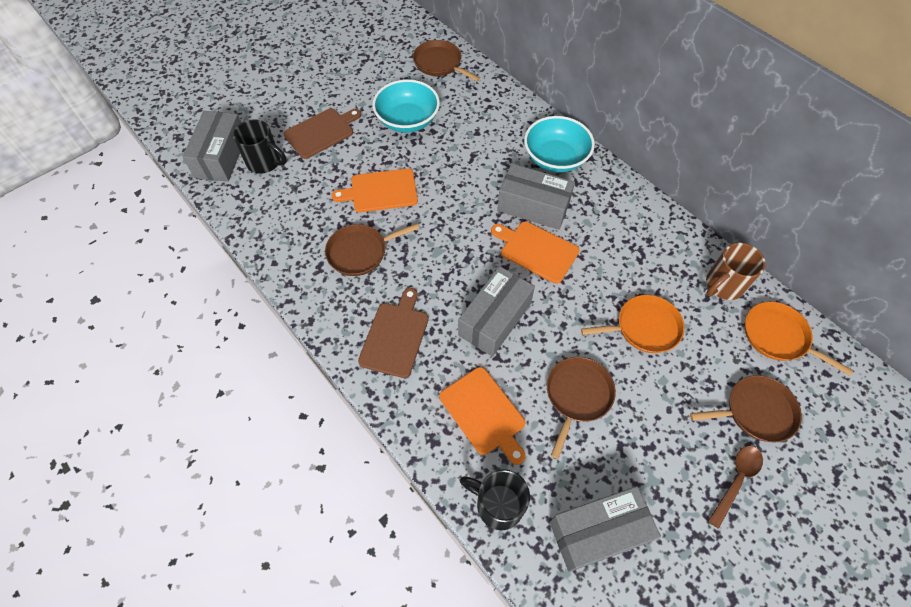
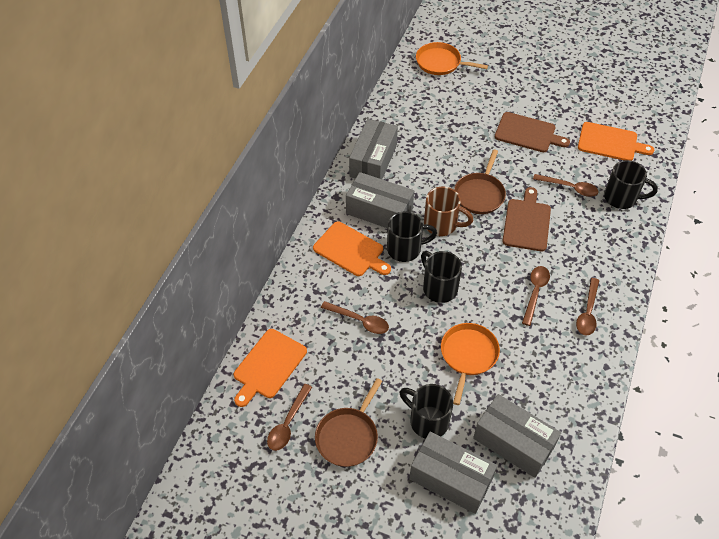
black mug: 2 -> 4
brown pan: 4 -> 2
brown spoon: 1 -> 5
turquoise bowl: 2 -> 0

